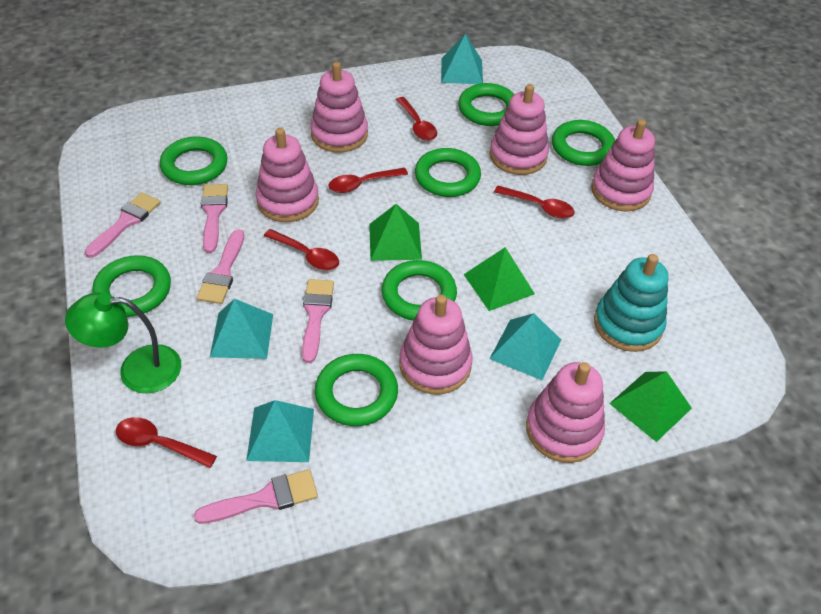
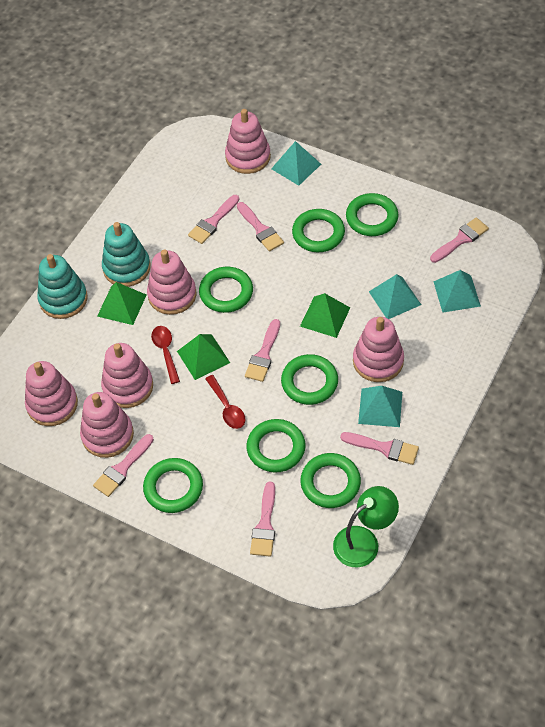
pink brush: 5 -> 7
red spoon: 5 -> 2
turquoise stacking toy: 1 -> 2

